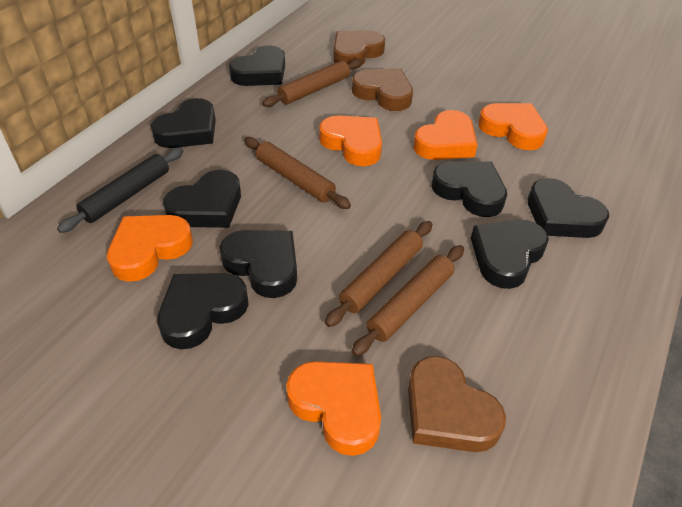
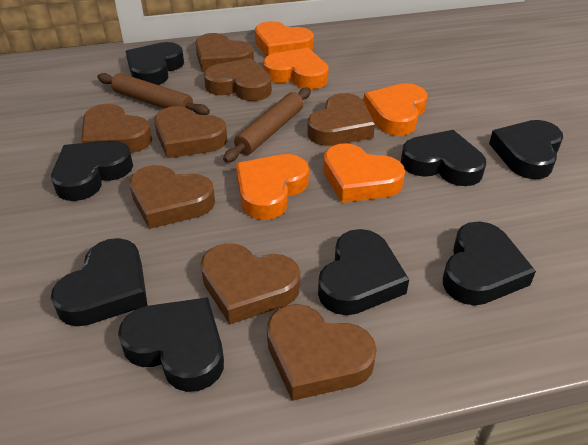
black rolling pin: 1 -> 0
brown heart: 3 -> 8
brown rolling pin: 4 -> 2

